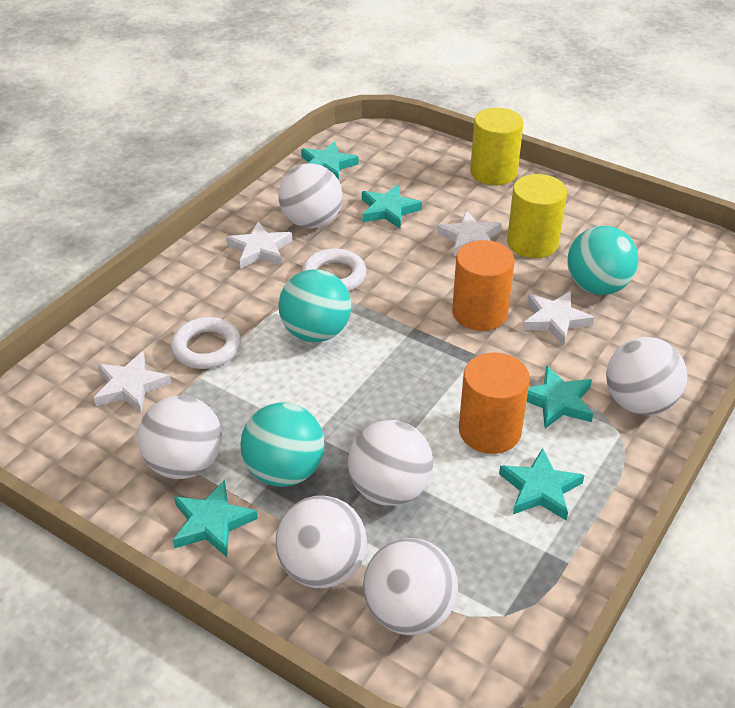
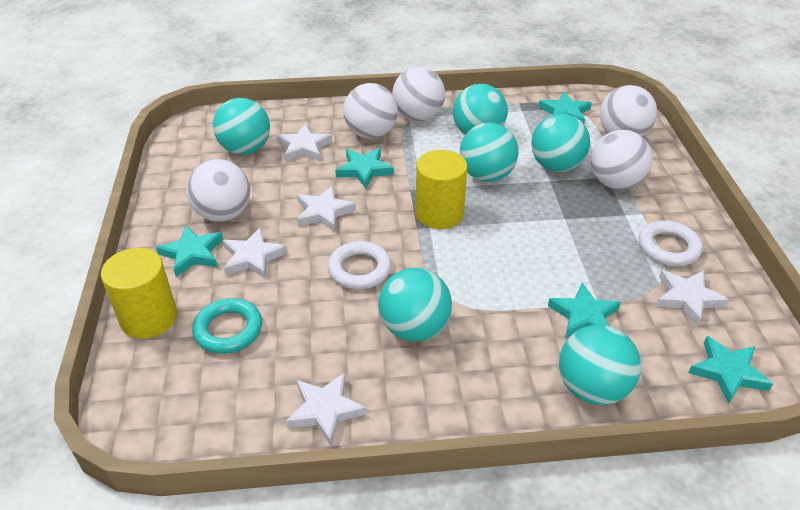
orange cylinder: 2 -> 0
turquoise ball: 3 -> 6
turquoise ring: 0 -> 1
white ball: 6 -> 5
white star: 4 -> 5

